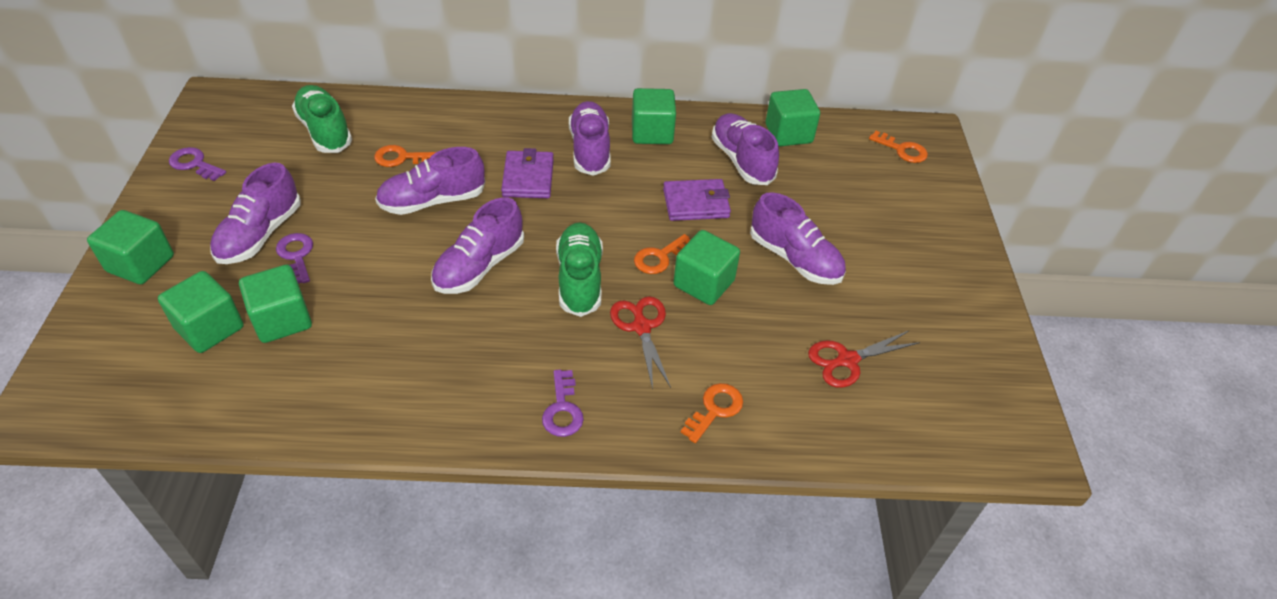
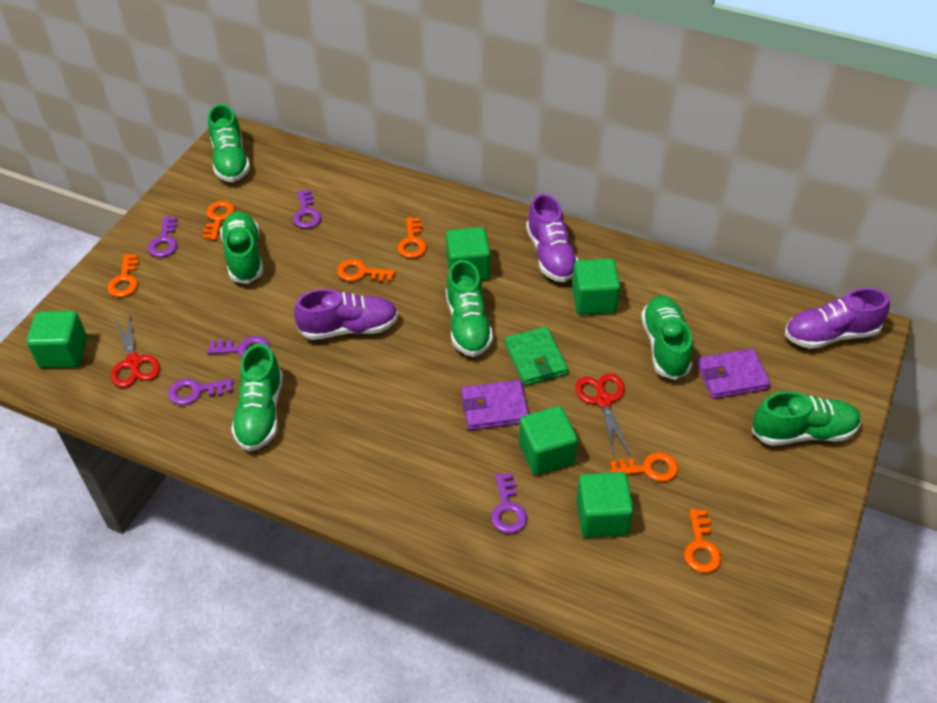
green cube: 6 -> 5
green shoe: 2 -> 6
green wallet: 0 -> 1
orange key: 4 -> 6
purple key: 3 -> 5
purple shoe: 6 -> 3

